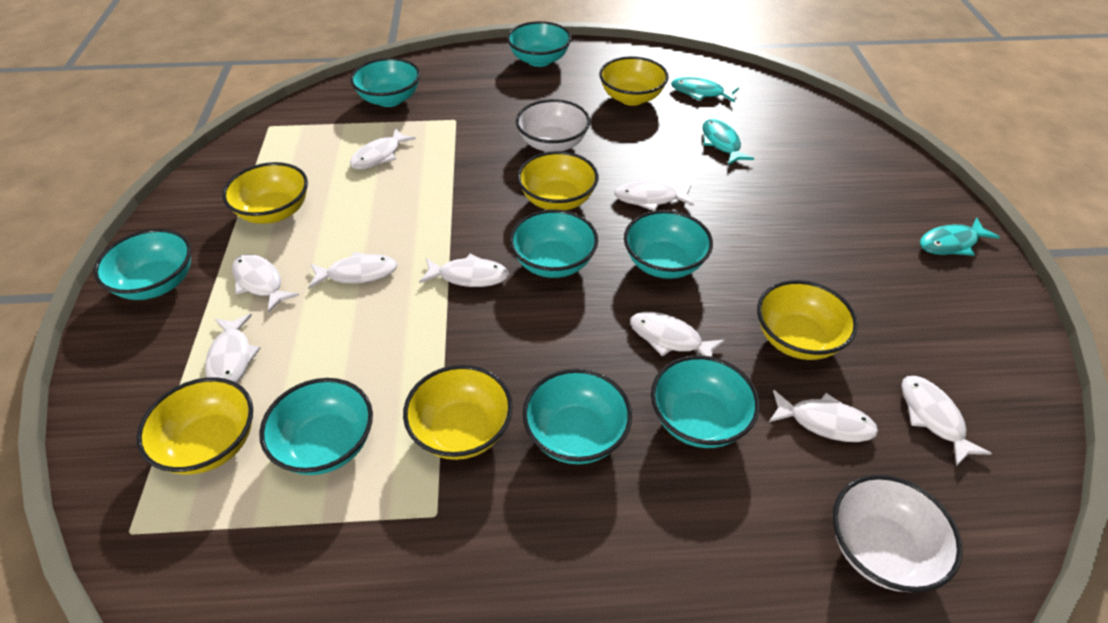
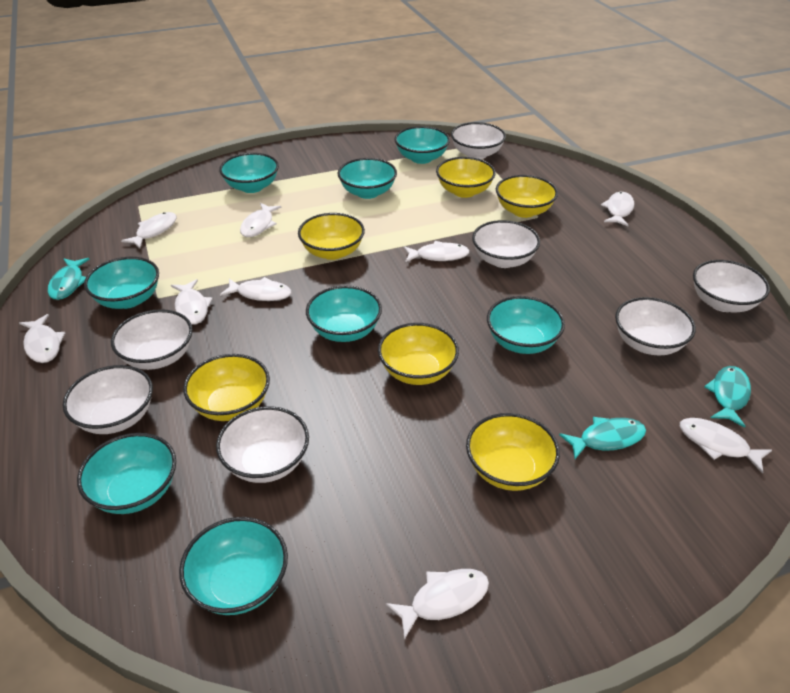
white bowl: 2 -> 7

